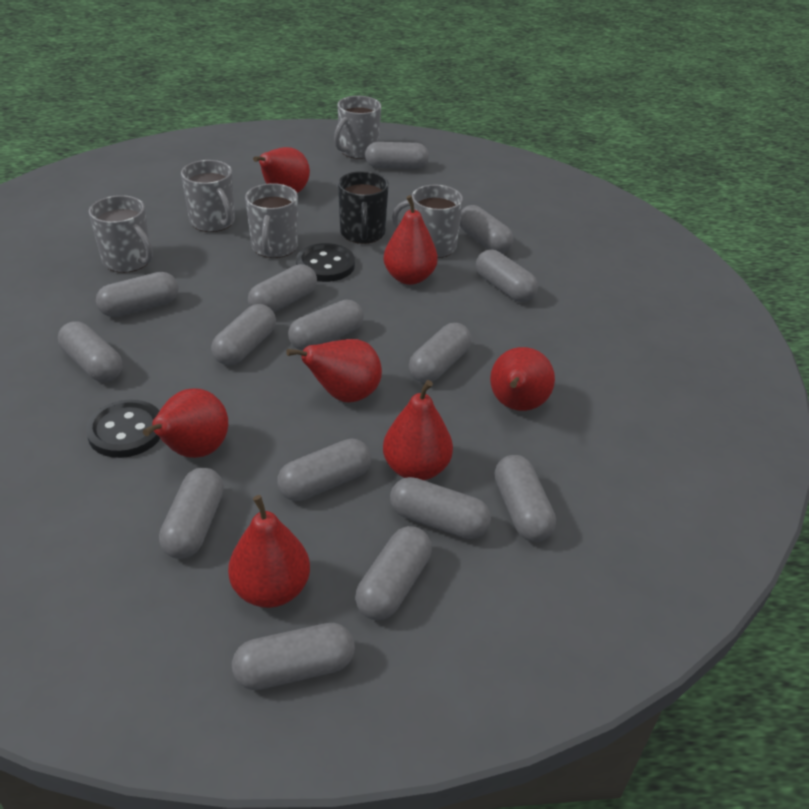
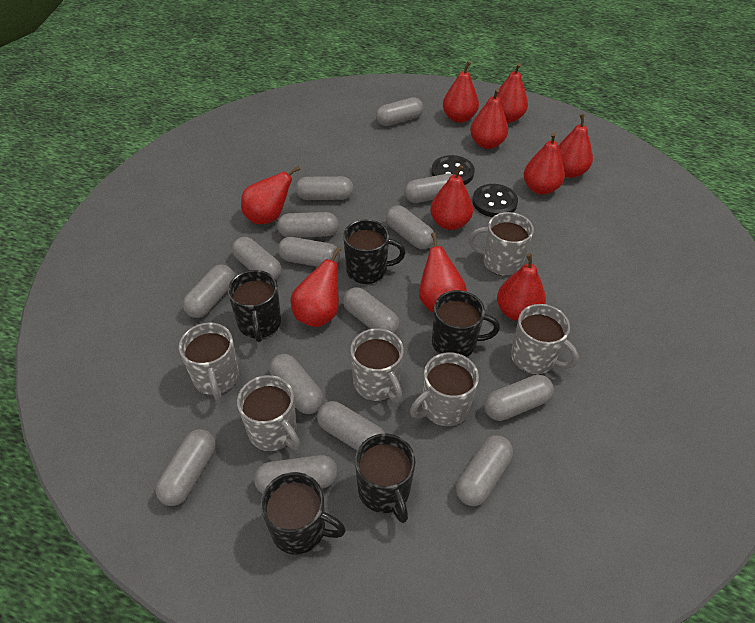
black mug: 1 -> 5
grey mug: 5 -> 6
red pear: 7 -> 10

